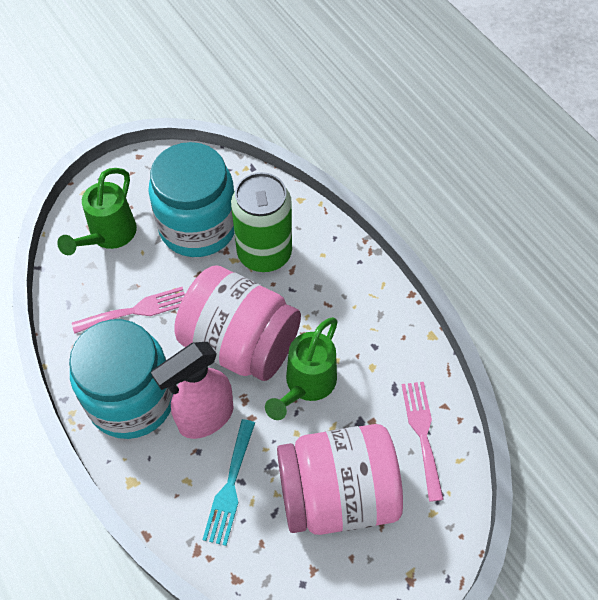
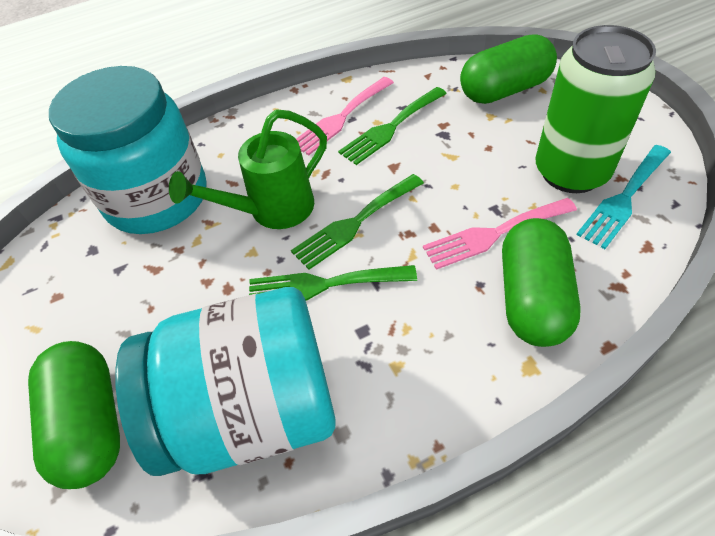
green capsule: 0 -> 3
green fork: 0 -> 3
green watering can: 2 -> 1
pink jar: 2 -> 0
pink spray bottle: 1 -> 0

